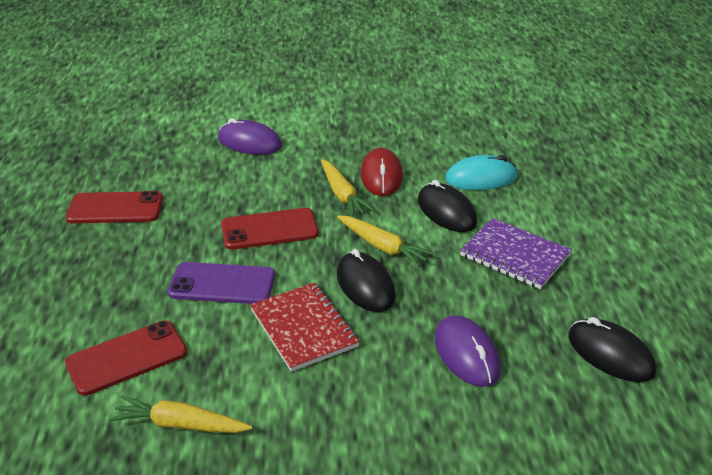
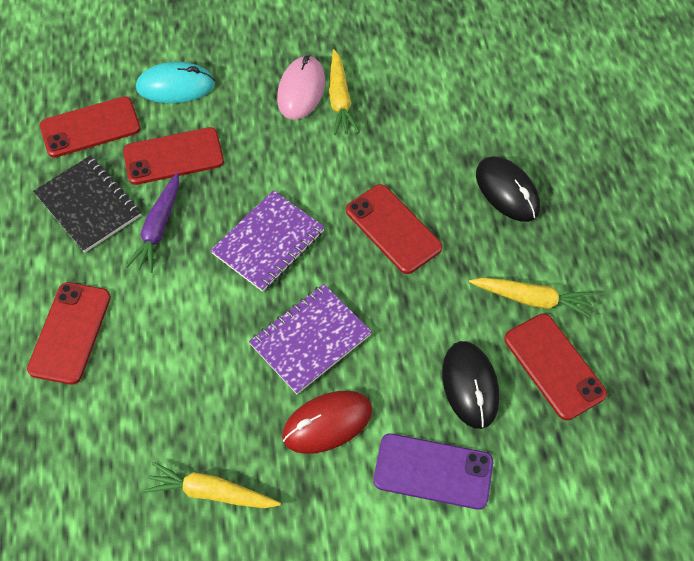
black mouse: 3 -> 2
black notebook: 0 -> 1
pink mouse: 0 -> 1
purple carrot: 0 -> 1
purple mouse: 2 -> 0
purple notebook: 1 -> 2
red notebook: 1 -> 0
red phone: 3 -> 5

